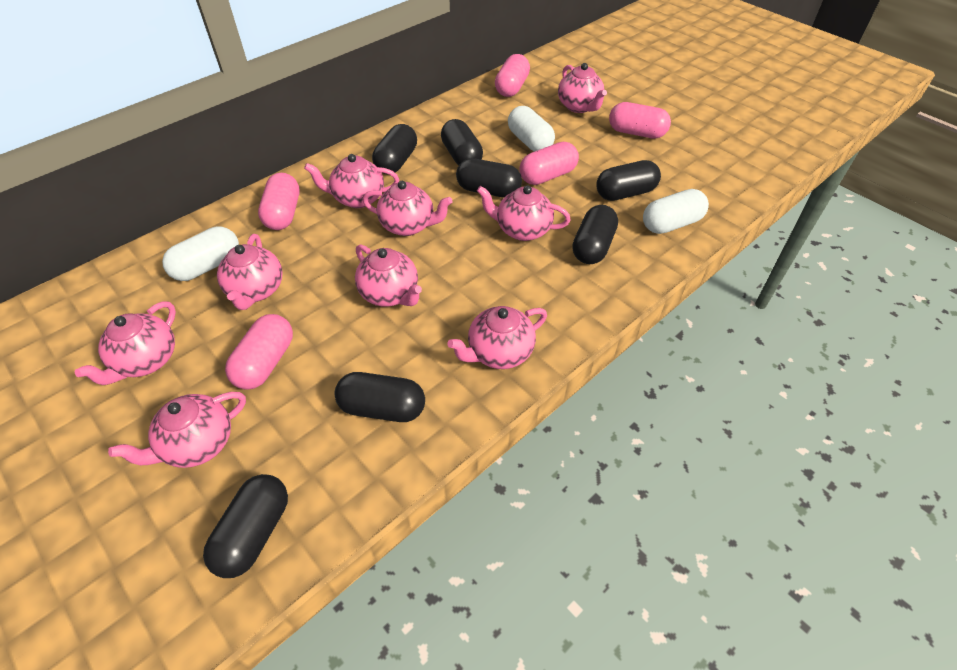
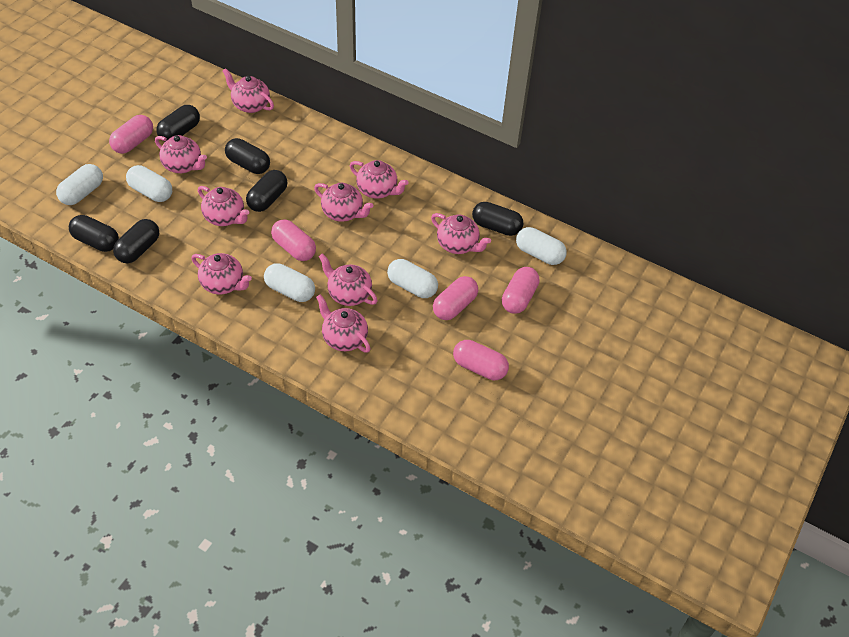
black capsule: 7 -> 6
white capsule: 3 -> 5

